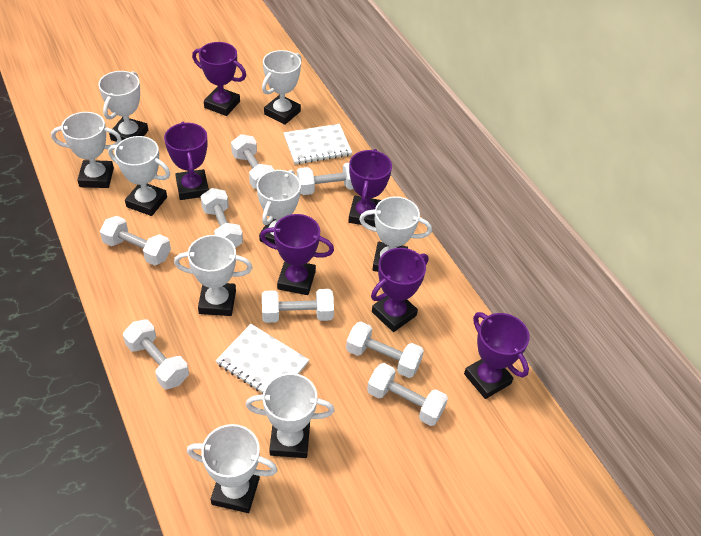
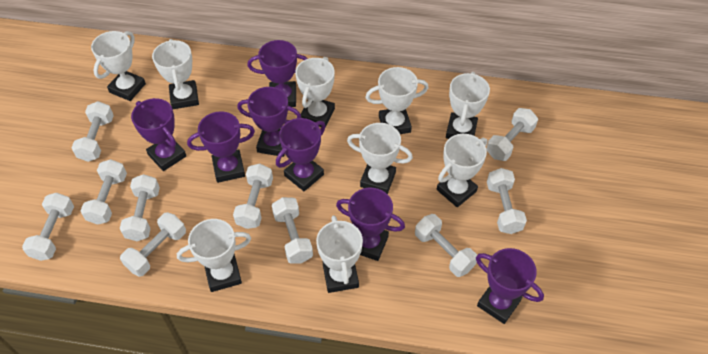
purple trophy: 6 -> 7
white dumbbell: 8 -> 10
white notebook: 2 -> 0

